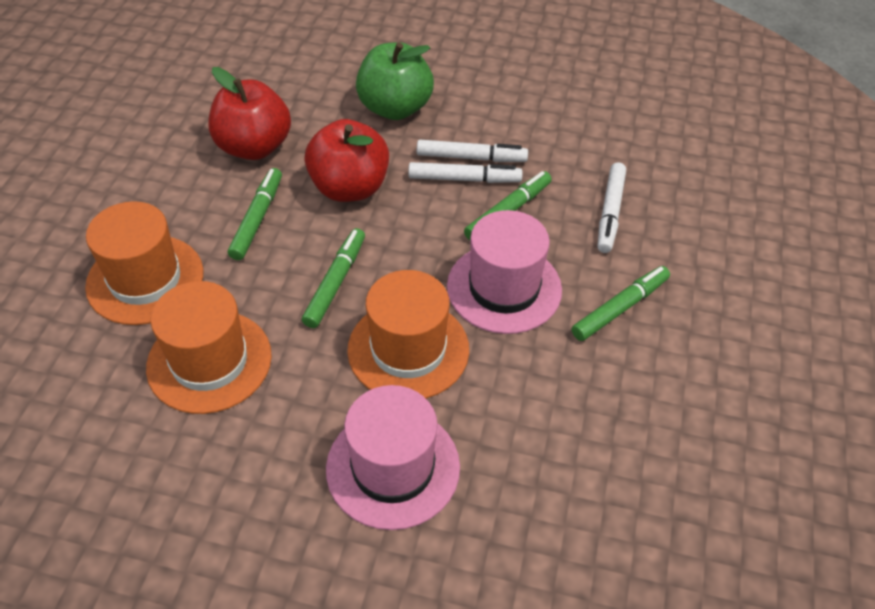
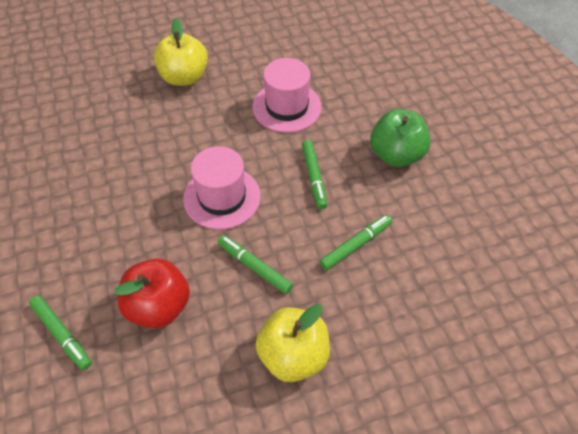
orange hat: 3 -> 0
red apple: 2 -> 1
white marker: 3 -> 0
yellow apple: 0 -> 2

